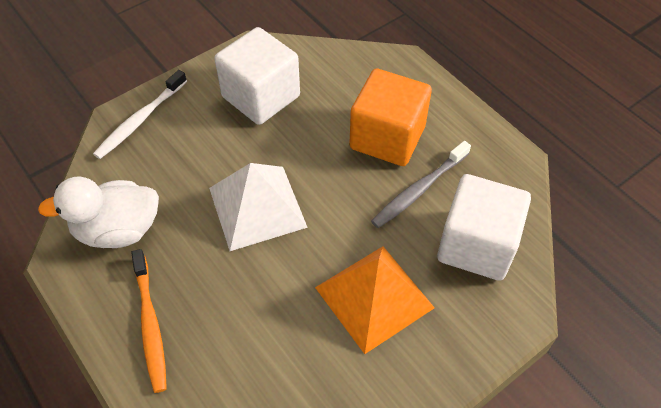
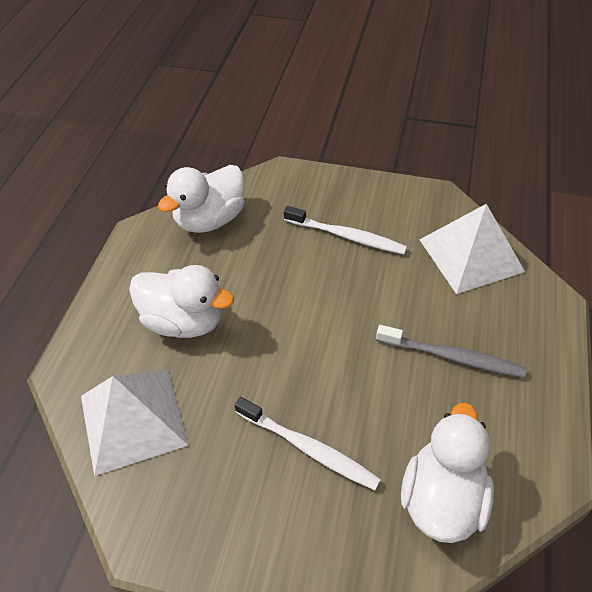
orange cube: 1 -> 0
orange pyramid: 1 -> 0
orange toothbrush: 1 -> 0
white cube: 2 -> 0
white duck: 1 -> 3
white pyramid: 1 -> 2
white toothbrush: 1 -> 2

